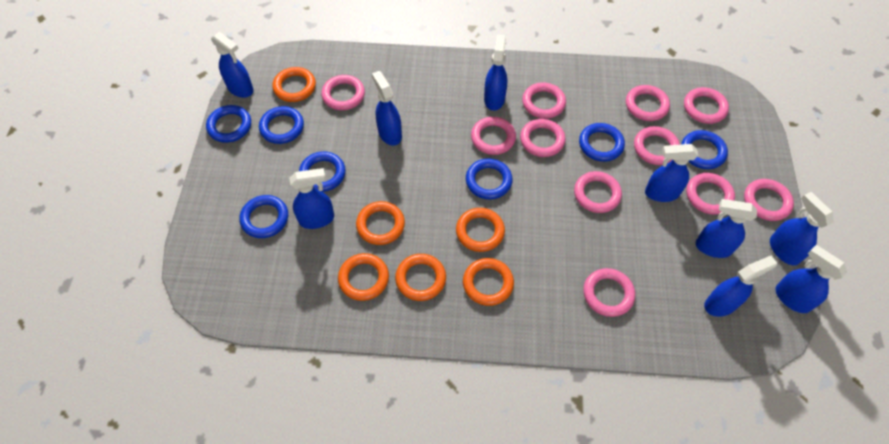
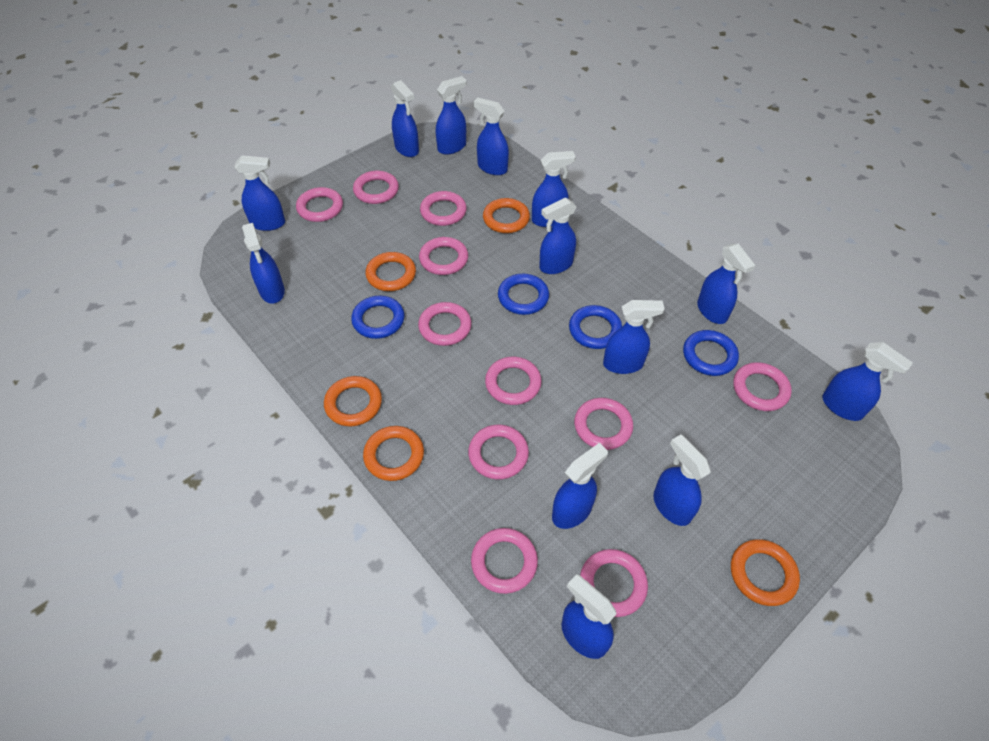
blue ring: 7 -> 4
blue spray bottle: 9 -> 13
orange ring: 6 -> 5

